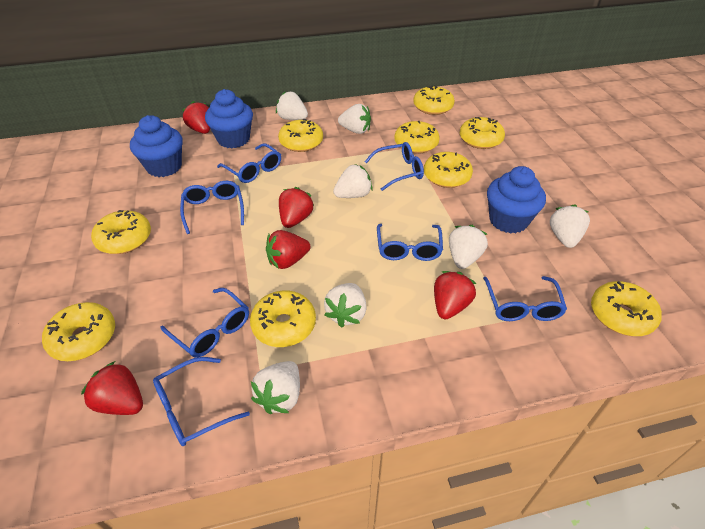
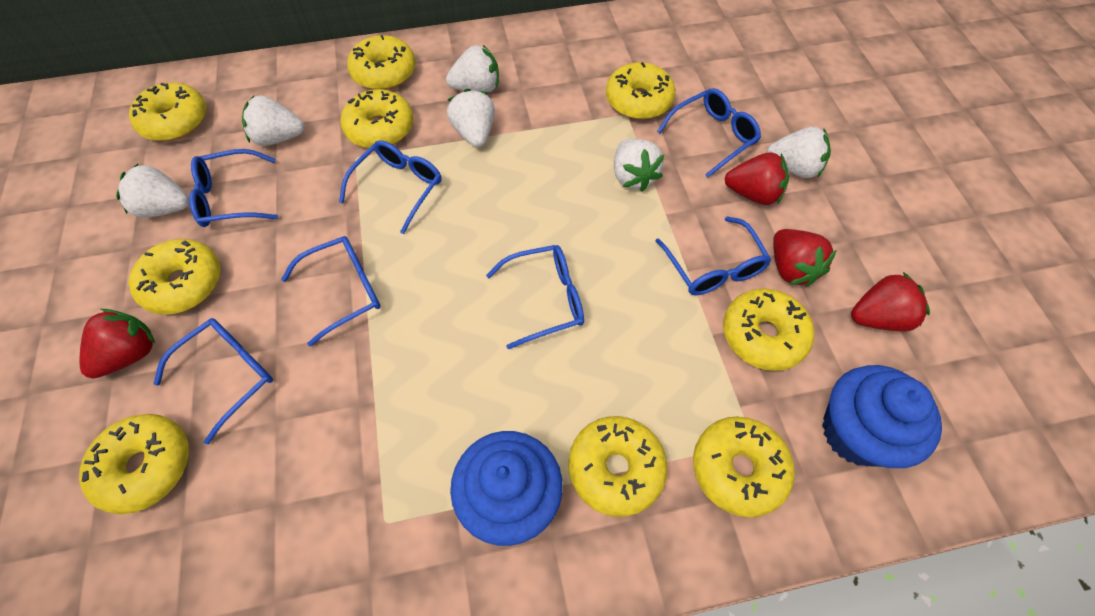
blue cupcake: 3 -> 2
red strawberry: 5 -> 4
white strawberry: 7 -> 6

